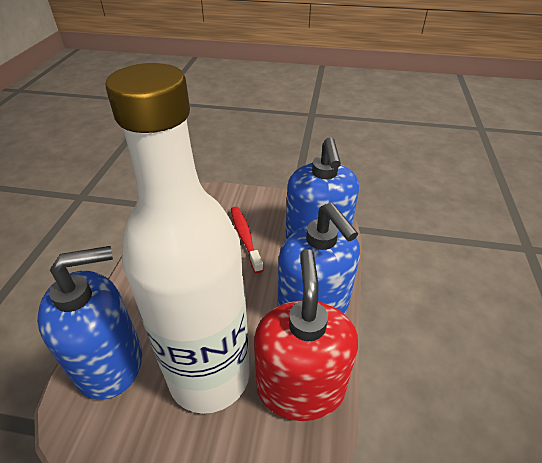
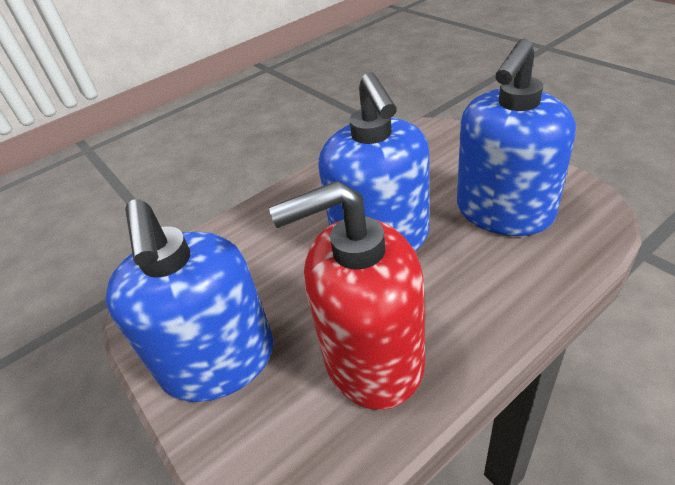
red toothbrush: 1 -> 0
white bottle: 1 -> 0

